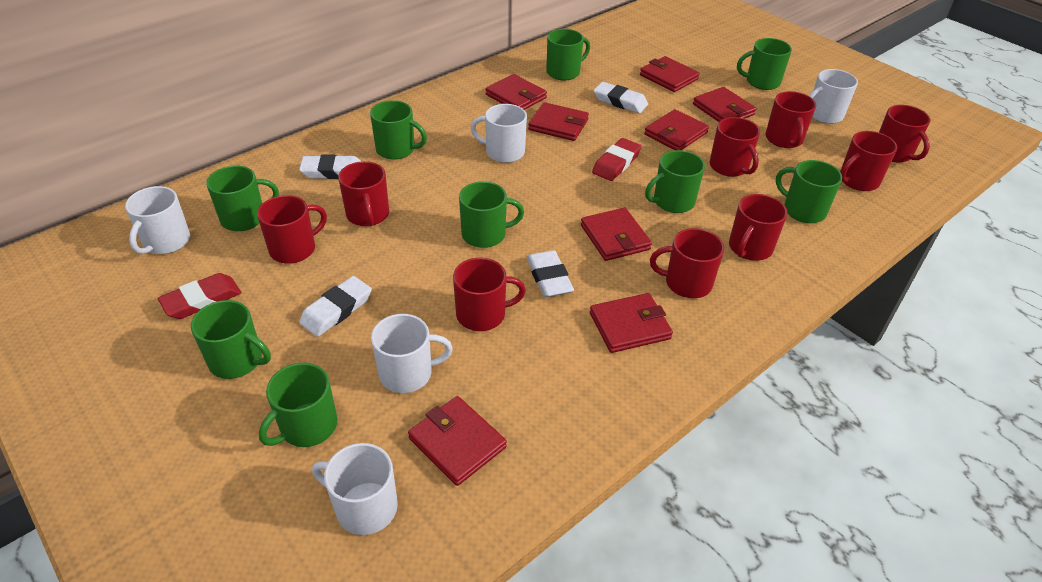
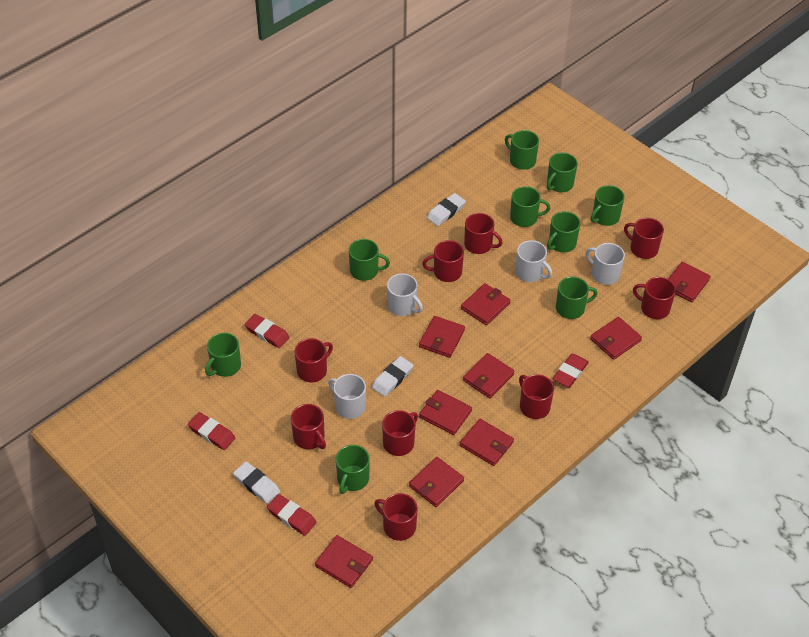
red eraser: 2 -> 4
red wallet: 8 -> 9
white eraser: 4 -> 3
white mug: 5 -> 4

